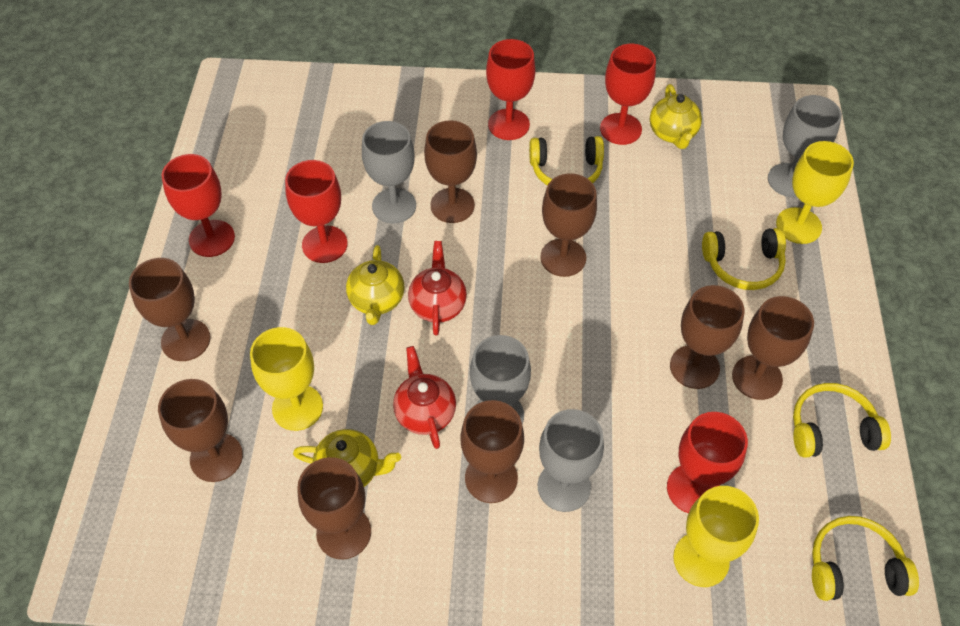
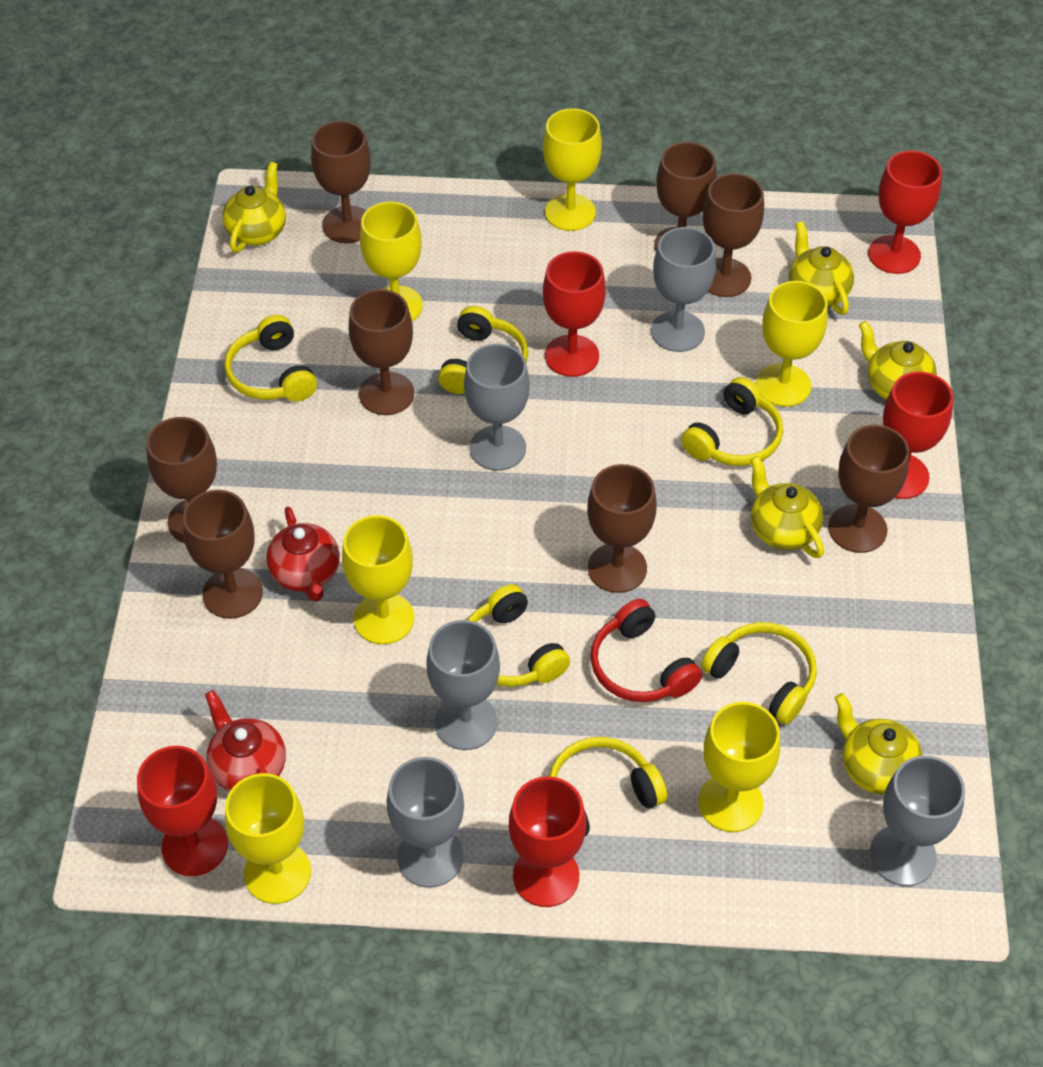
grey goblet: 4 -> 5
red headphones: 0 -> 1
yellow goblet: 3 -> 6
yellow headphones: 4 -> 6
yellow teapot: 3 -> 5

